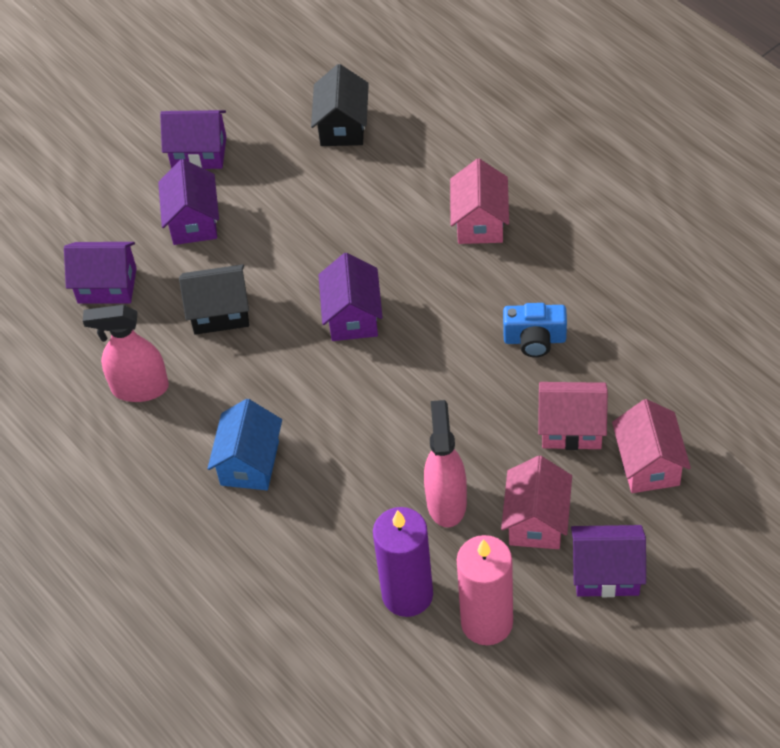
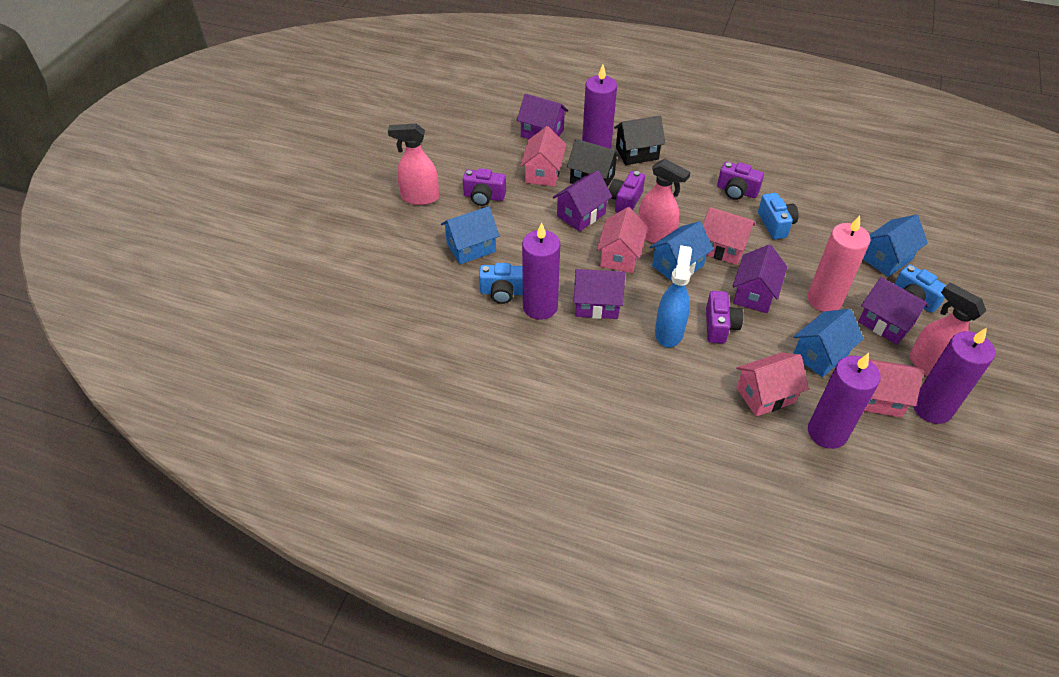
blue camera: 1 -> 3
blue house: 1 -> 4
blue spray bottle: 0 -> 1
pink house: 4 -> 5
pink spray bottle: 2 -> 3
purple camera: 0 -> 4
purple candle: 1 -> 4

